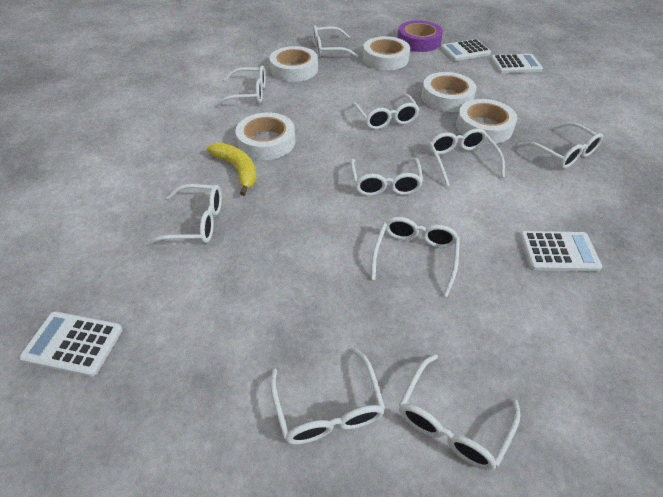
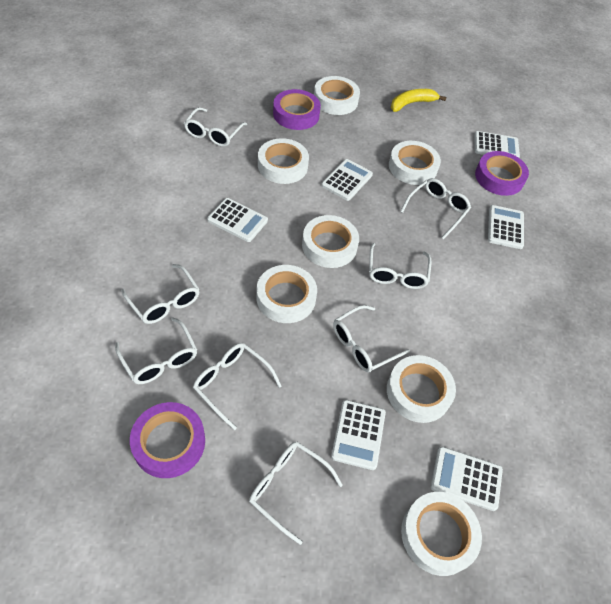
purple tape: 1 -> 3
white calculator: 4 -> 6
white glasses: 10 -> 8
white tape: 5 -> 7

